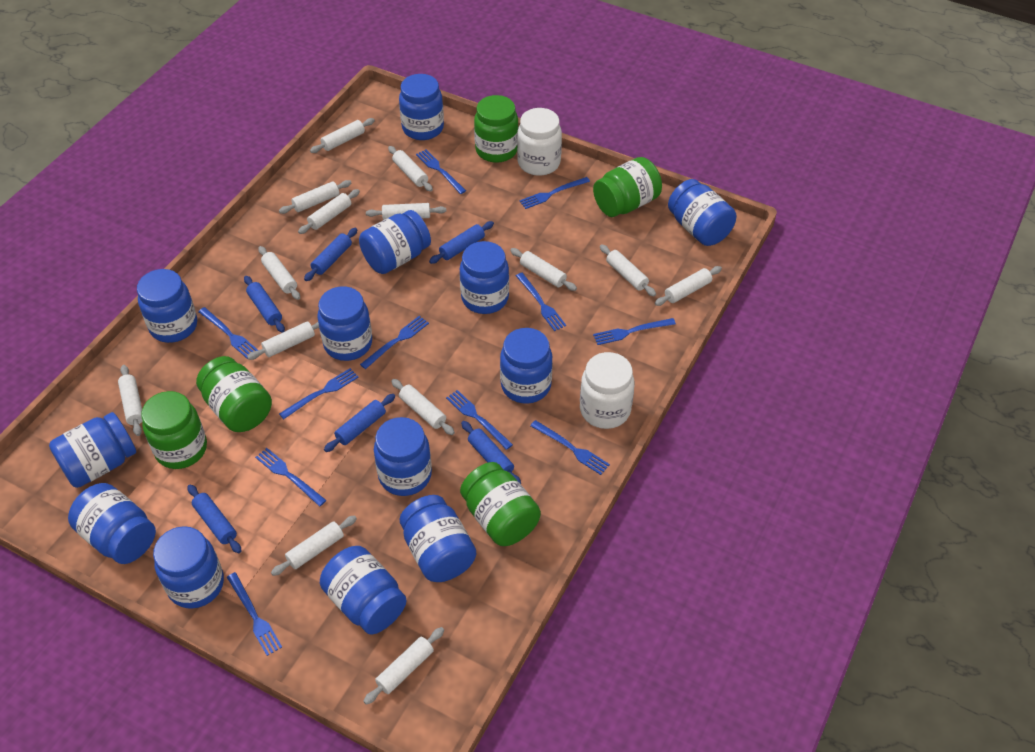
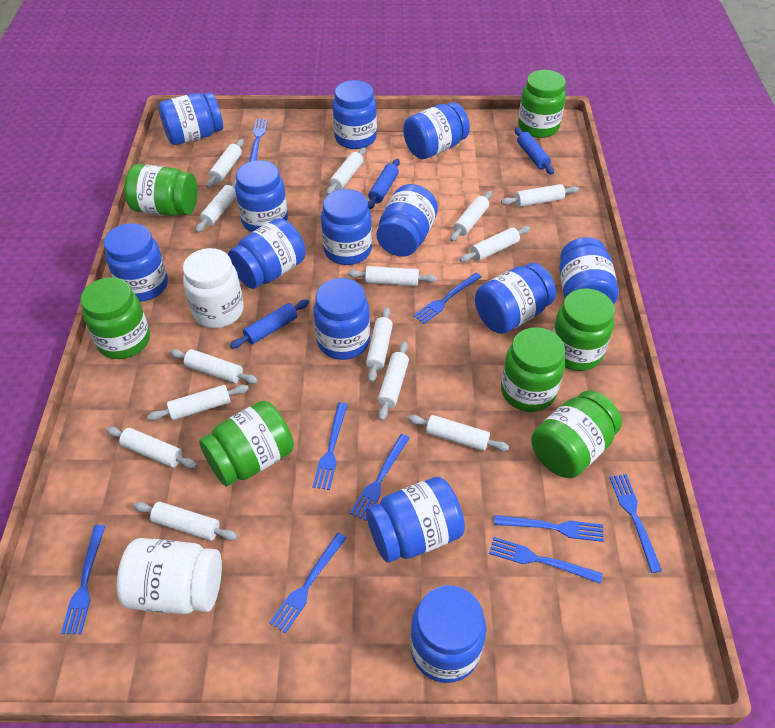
blue fork: 11 -> 9
blue rolling pin: 6 -> 3
green jar: 5 -> 7

